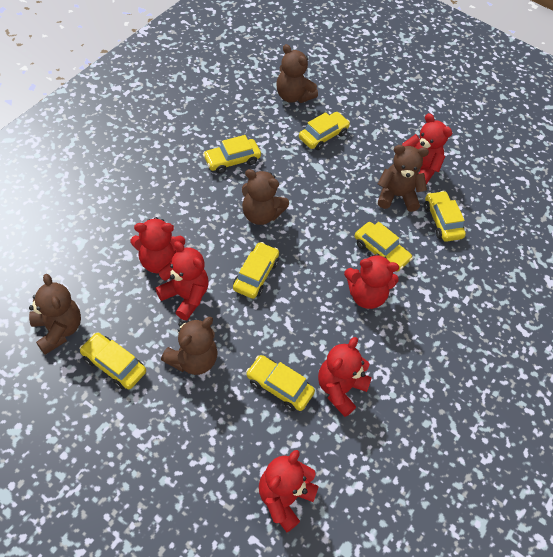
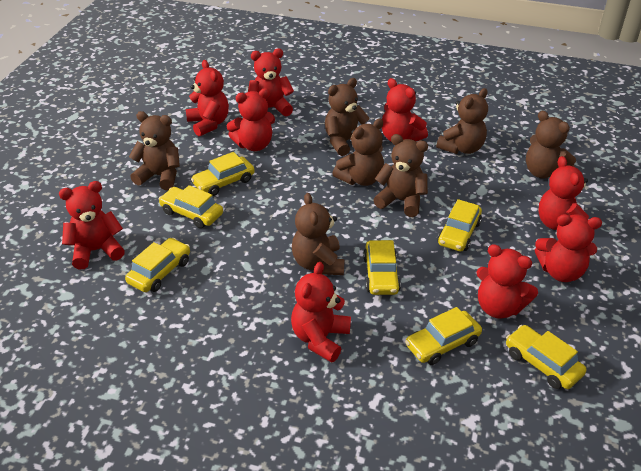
brown teddy bear: 5 -> 7
red teddy bear: 6 -> 9

